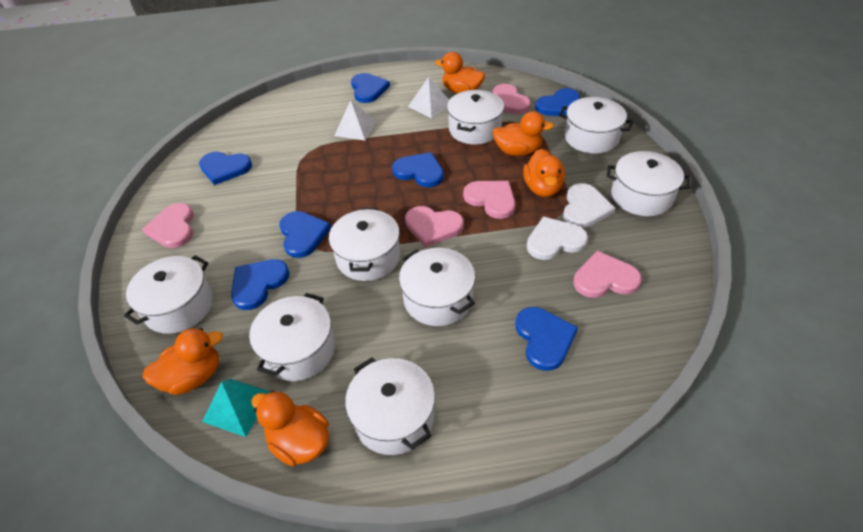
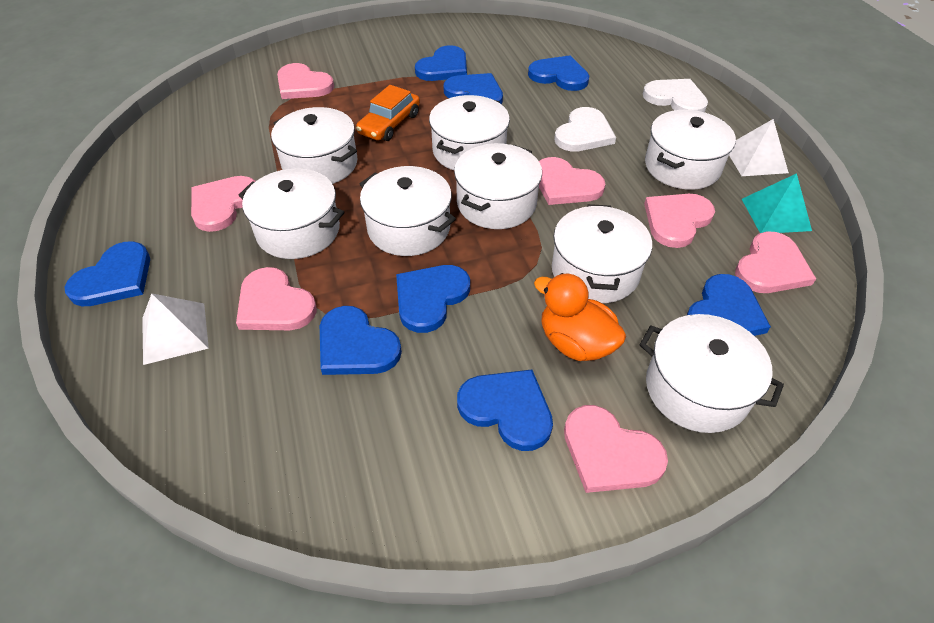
blue heart: 7 -> 8
orange car: 0 -> 1
orange duck: 5 -> 1
pink heart: 5 -> 7

